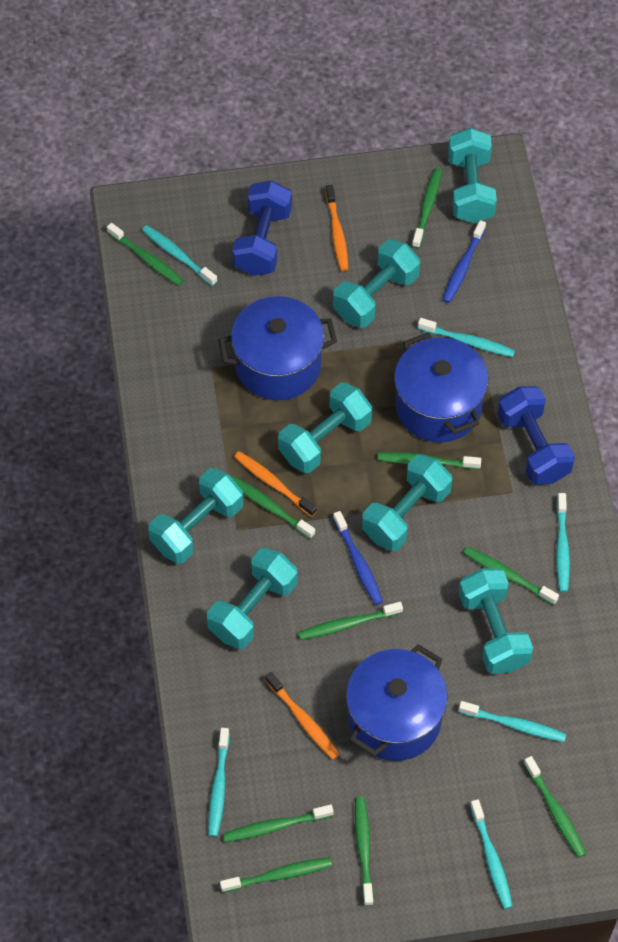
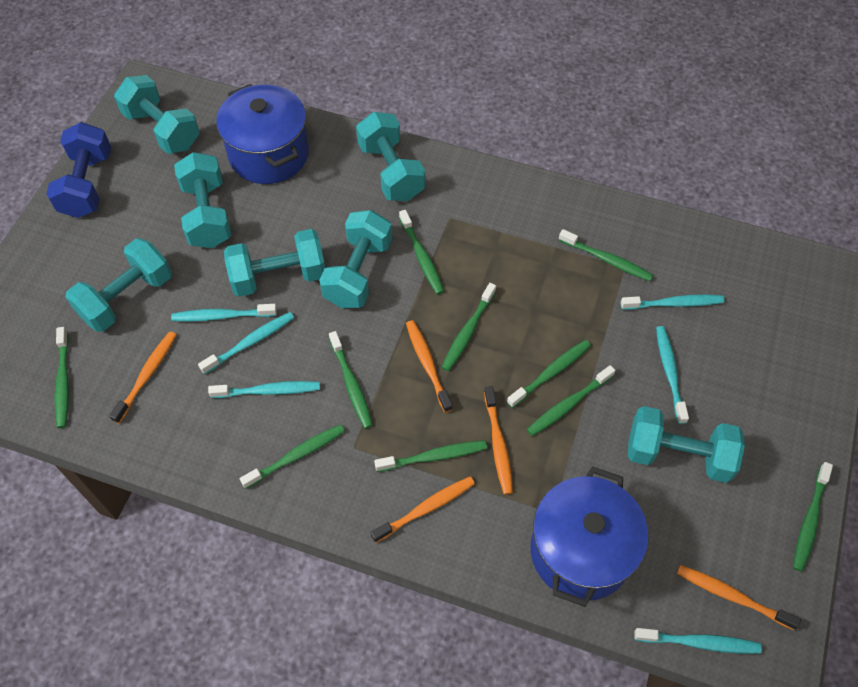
blue dumbbell: 2 -> 1
blue pot: 3 -> 2
blue toothbrush: 2 -> 0
orange toothbrush: 3 -> 5

